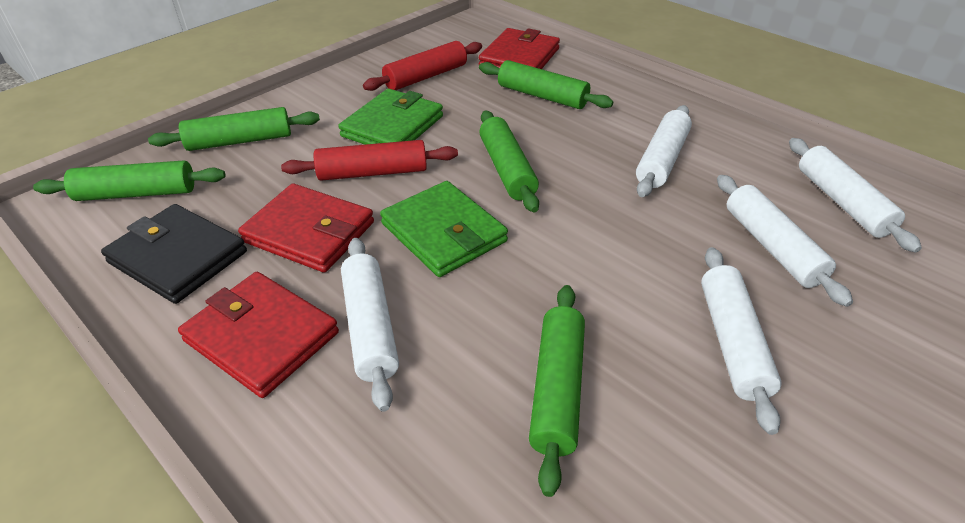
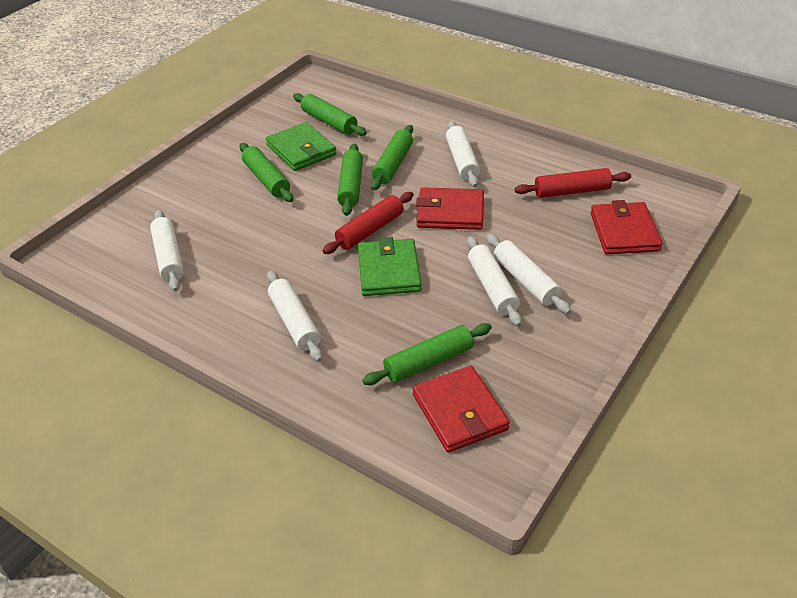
black wallet: 1 -> 0

